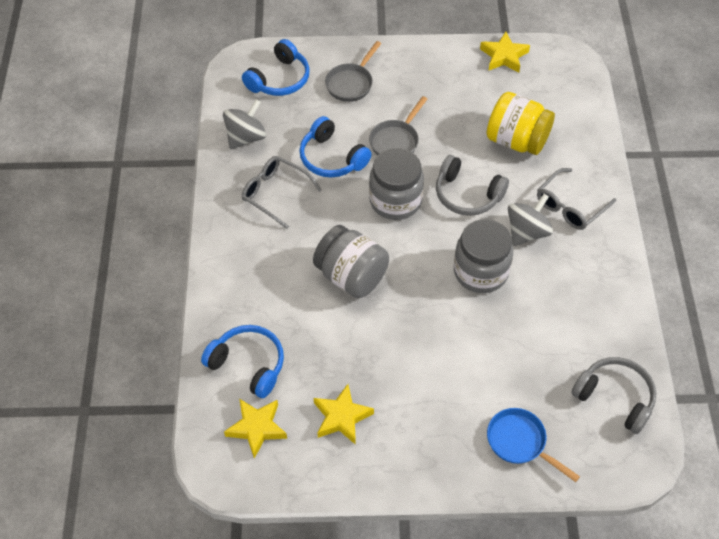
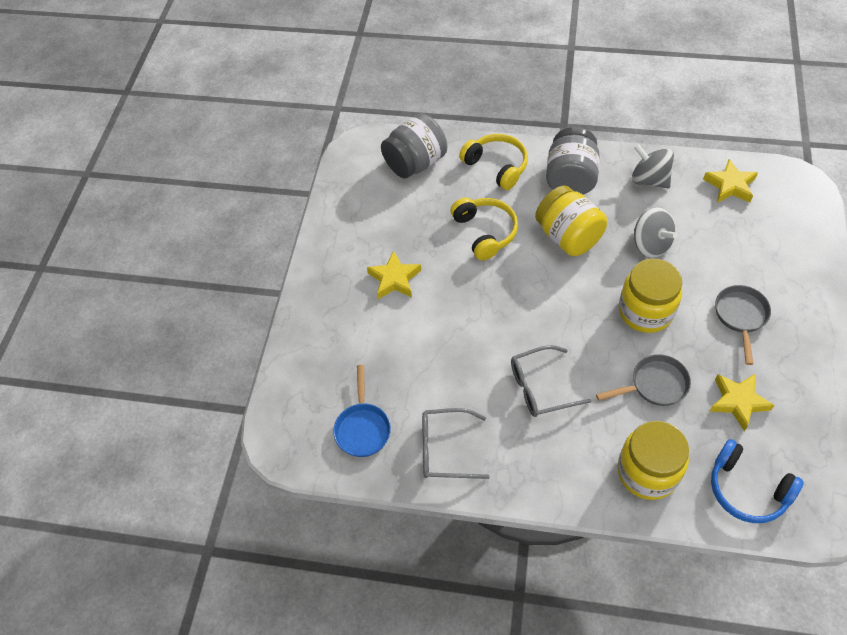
blue headphones: 3 -> 1
grey headphones: 2 -> 0
grey jar: 3 -> 2
yellow headphones: 0 -> 2
yellow jar: 1 -> 3

